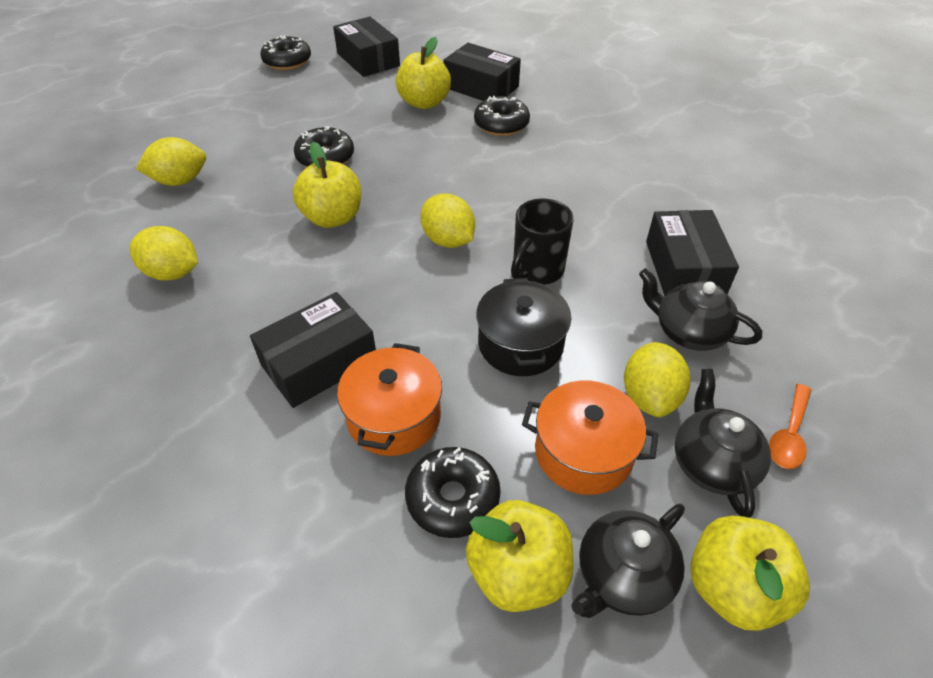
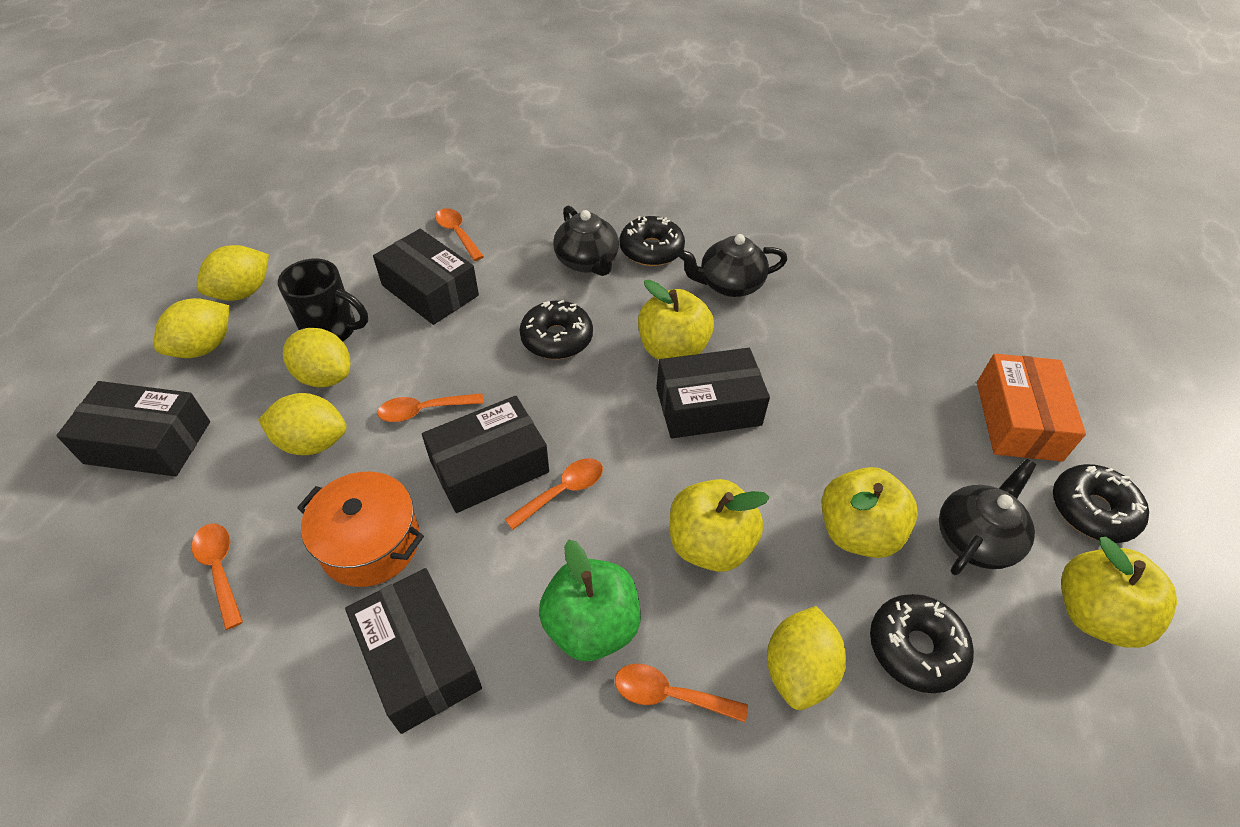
black box: 4 -> 5
black pot: 1 -> 0
green apple: 0 -> 1
orange box: 0 -> 1
orange pot: 2 -> 1
orange spoon: 1 -> 5
yellow lemon: 4 -> 5

